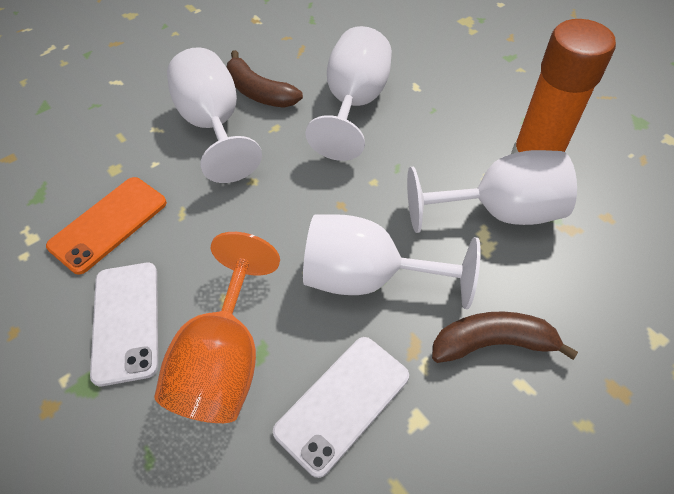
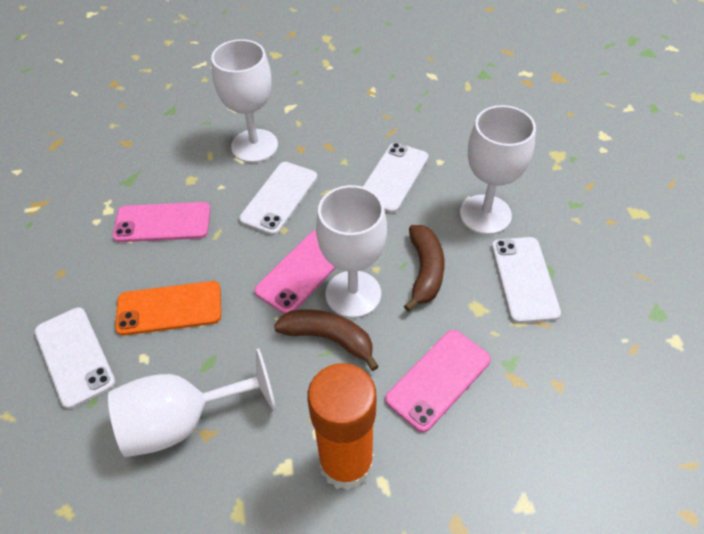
orange goblet: 1 -> 0
pink phone: 0 -> 3
white phone: 2 -> 4

